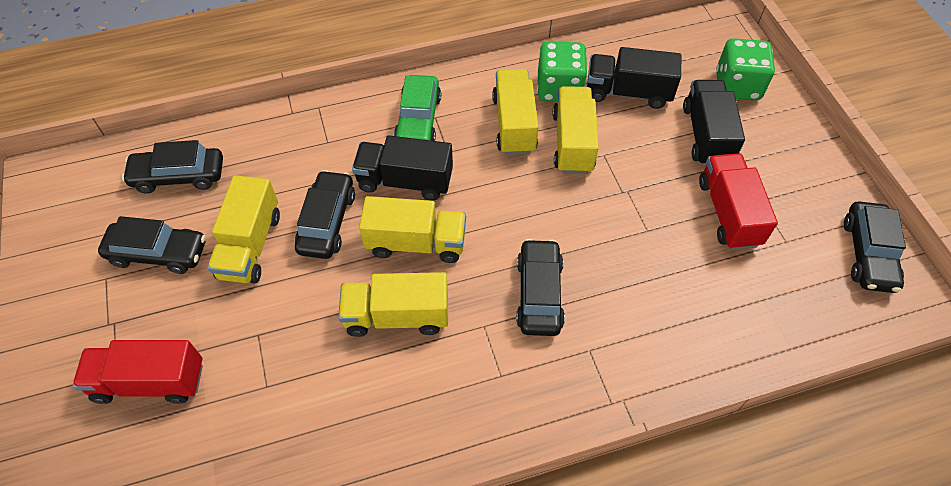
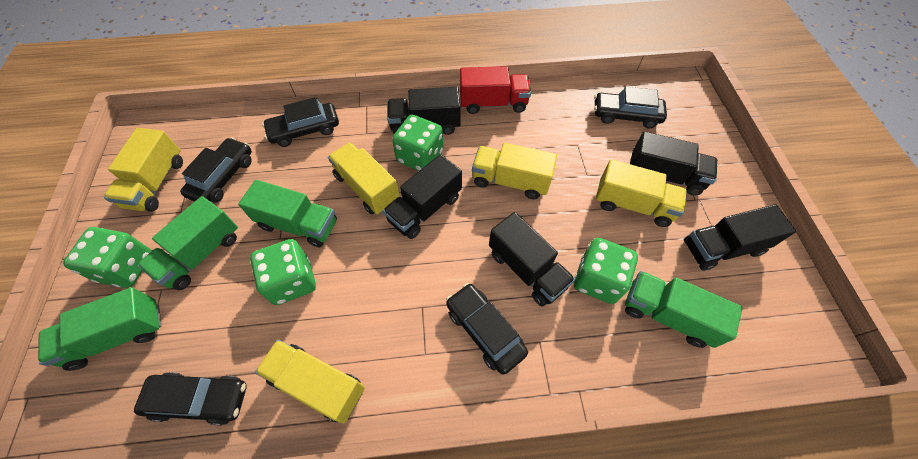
black truck: 3 -> 5
green car: 1 -> 0
green dice: 2 -> 4
green truck: 0 -> 4
red truck: 2 -> 1

